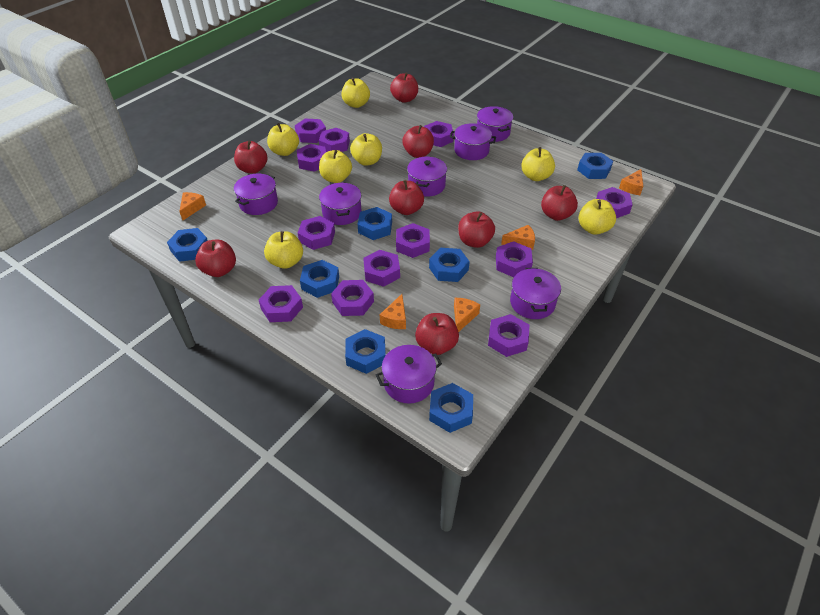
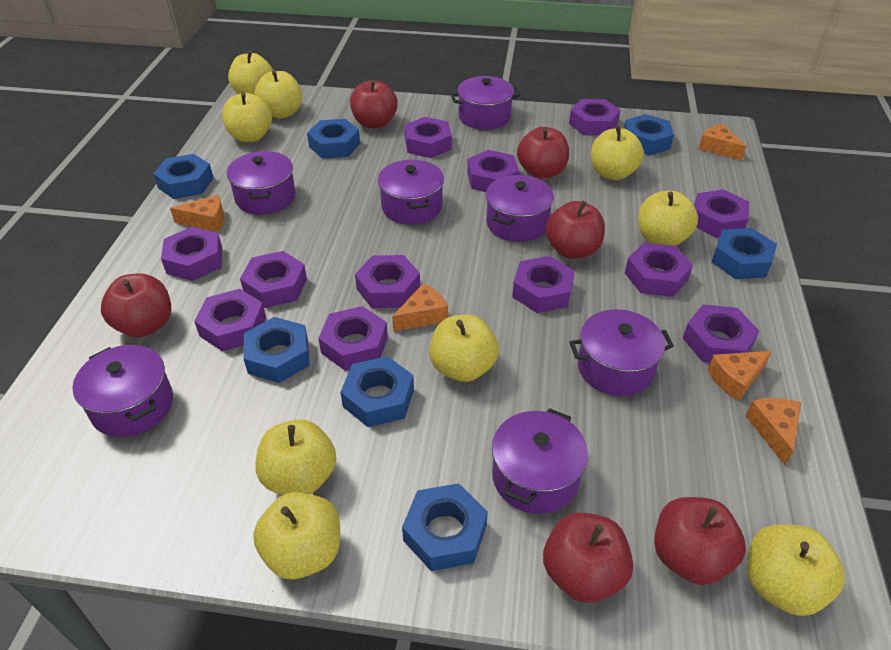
red apple: 8 -> 6
yellow apple: 7 -> 9

